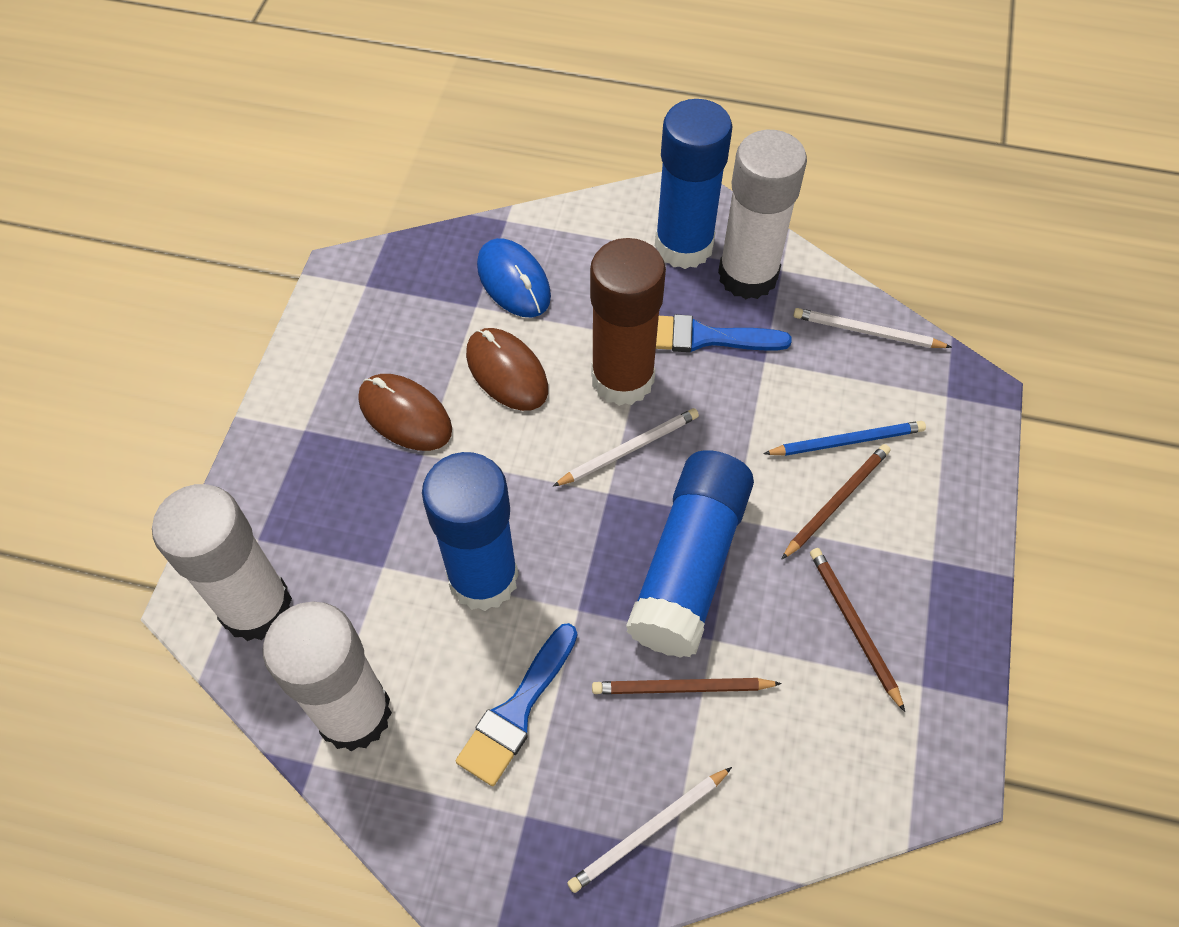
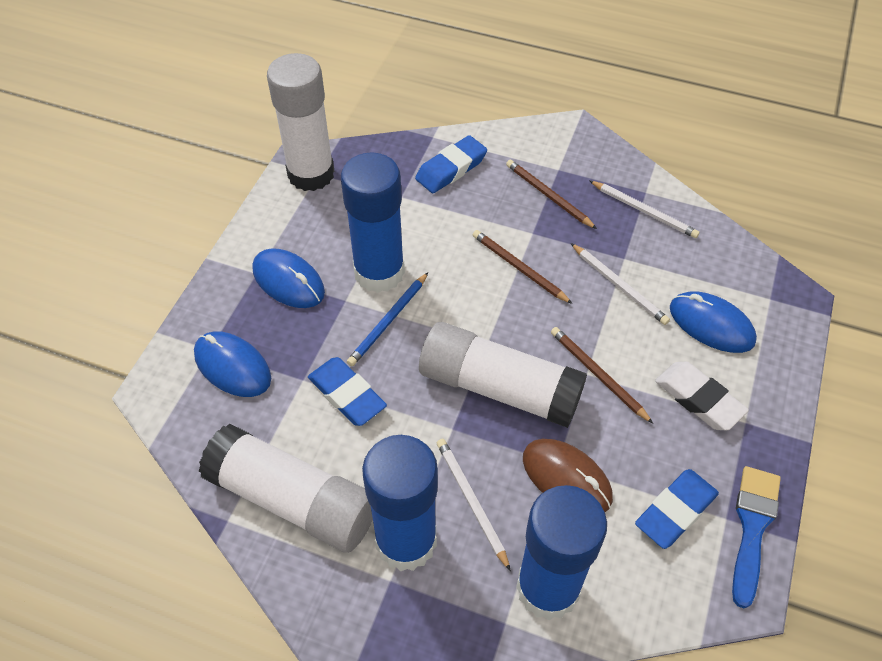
blue brush: 2 -> 1
blue eraser: 0 -> 3
blue mouse: 1 -> 3
brown glue stick: 1 -> 0
brown mouse: 2 -> 1
white eraser: 0 -> 1

